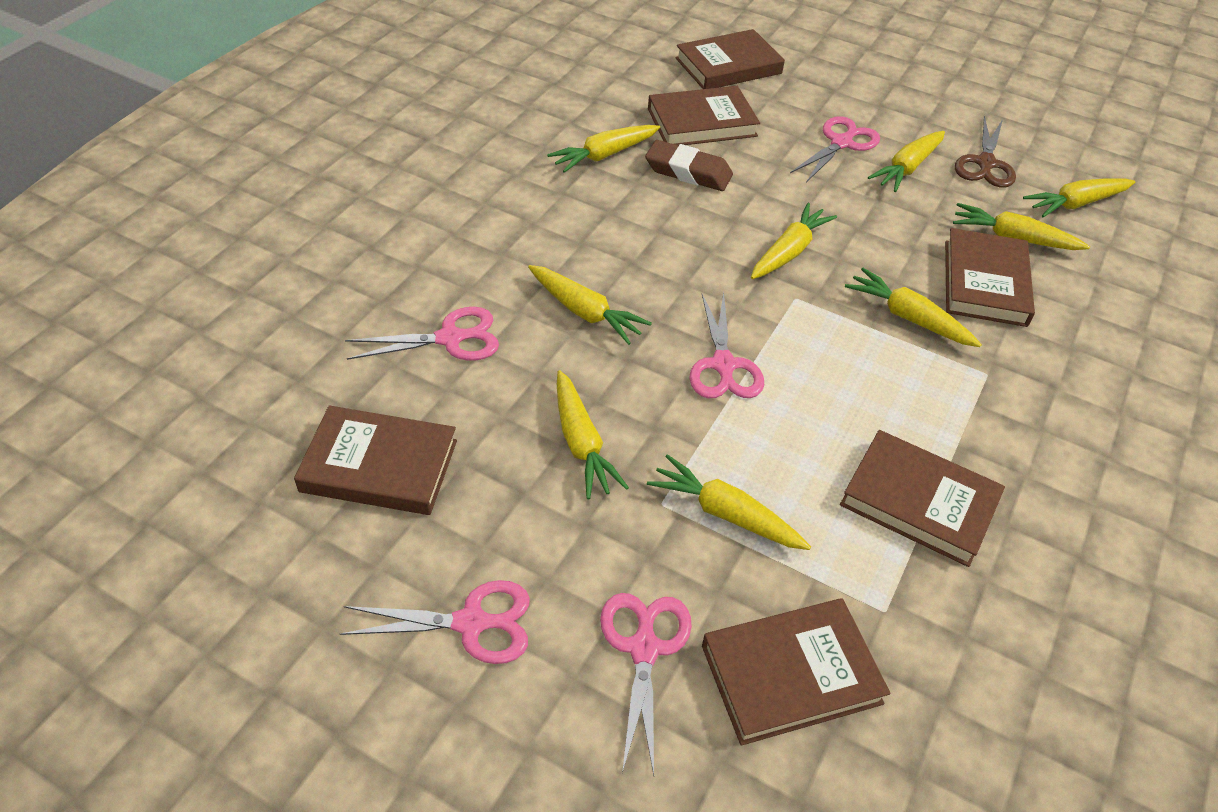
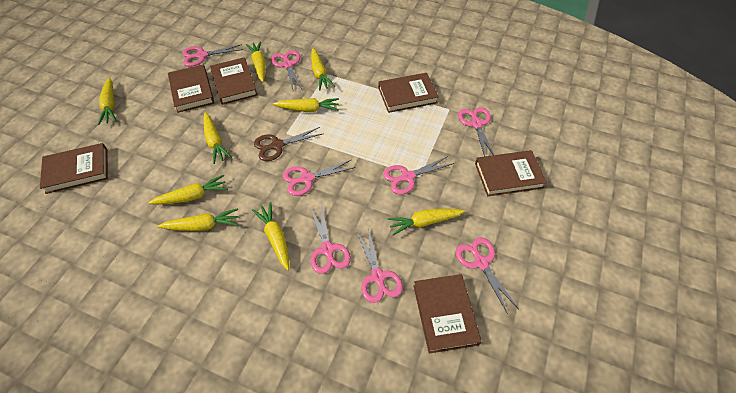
brown eraser: 1 -> 0
pink scissors: 5 -> 8

